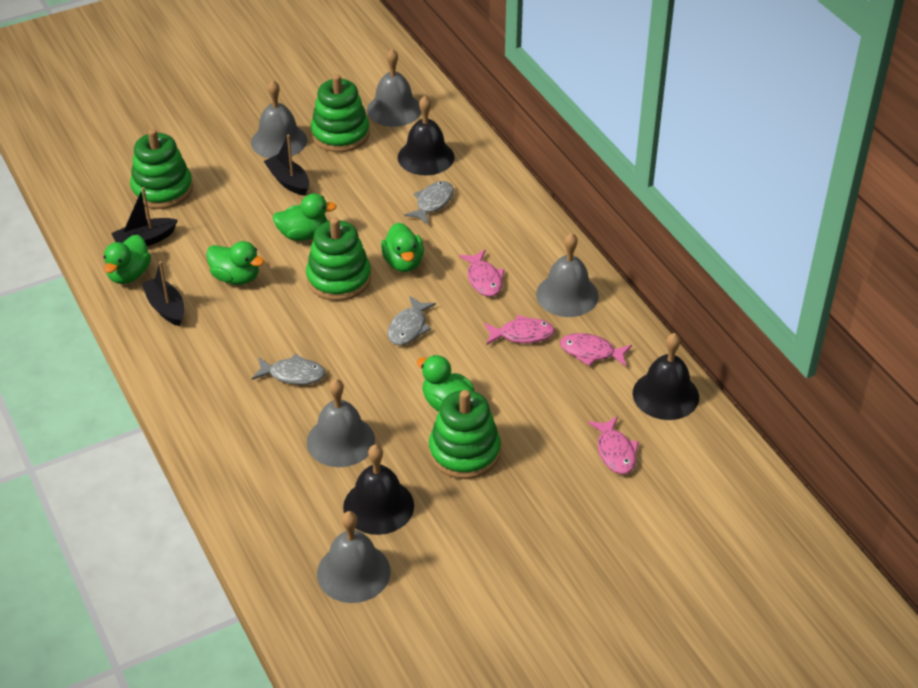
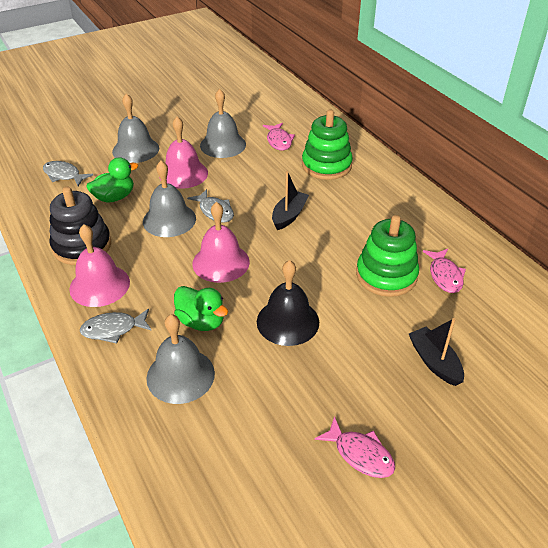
black bell: 3 -> 1
black boat: 3 -> 2
black stacking toy: 0 -> 1
green duck: 5 -> 2
green stacking toy: 4 -> 2
grey bell: 5 -> 4
pink bell: 0 -> 3
pink fish: 4 -> 3

